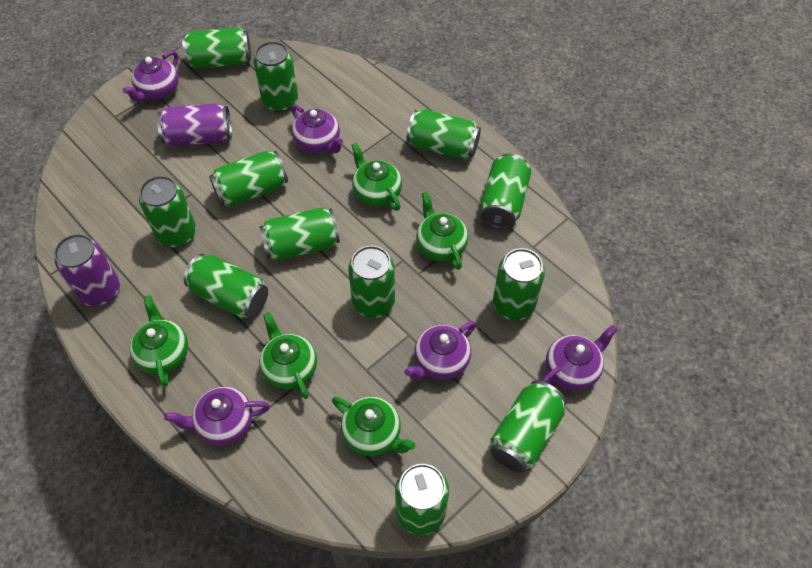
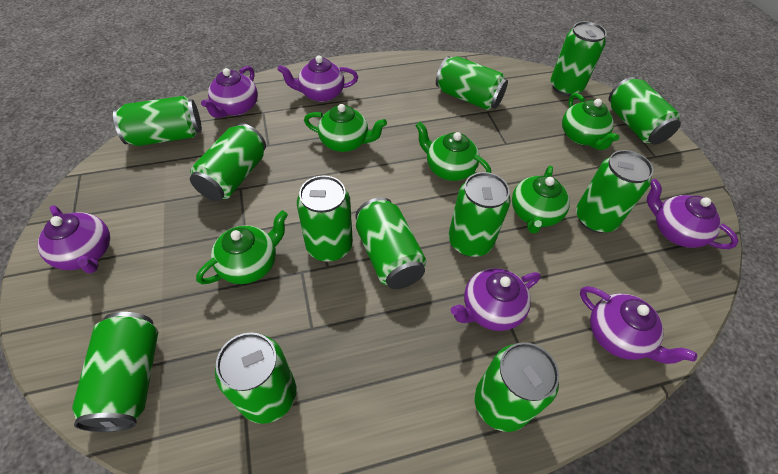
purple can: 2 -> 0
purple teapot: 5 -> 6

